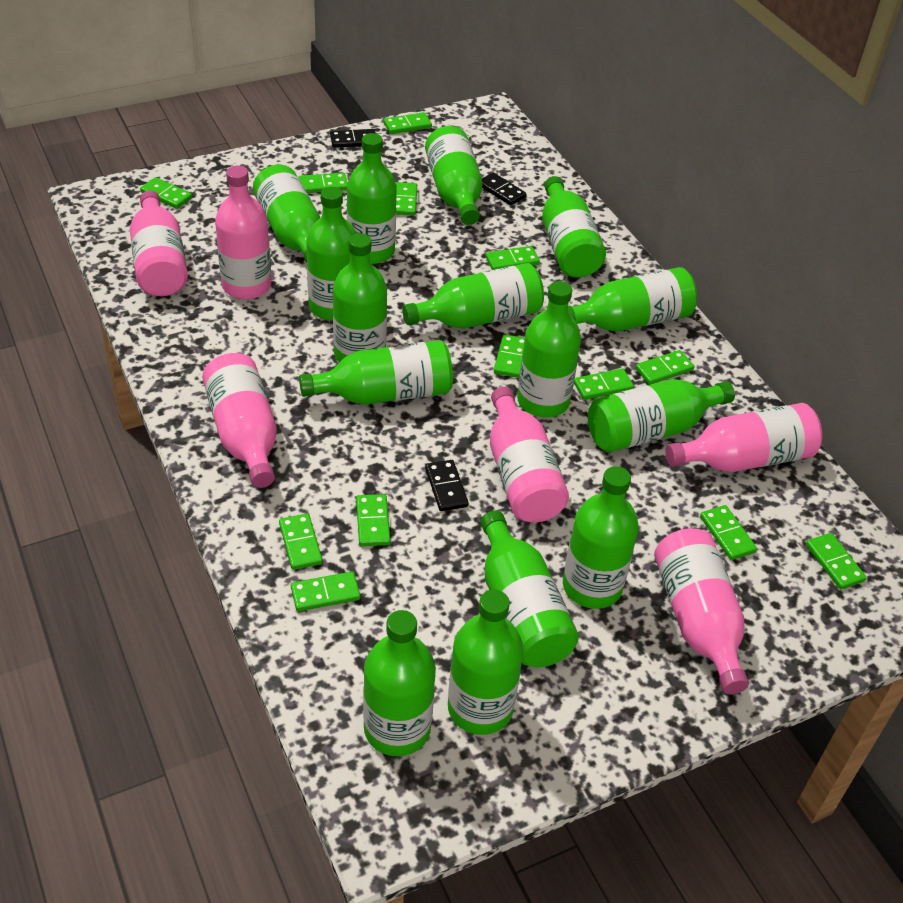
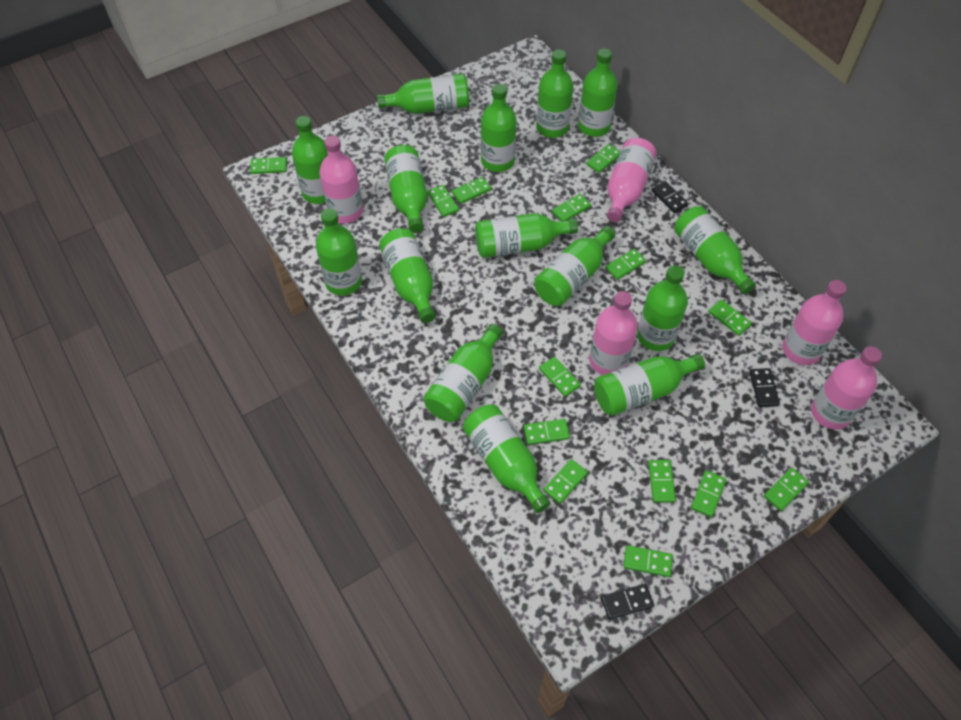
green domino: 13 -> 14
pink bottle: 6 -> 5

